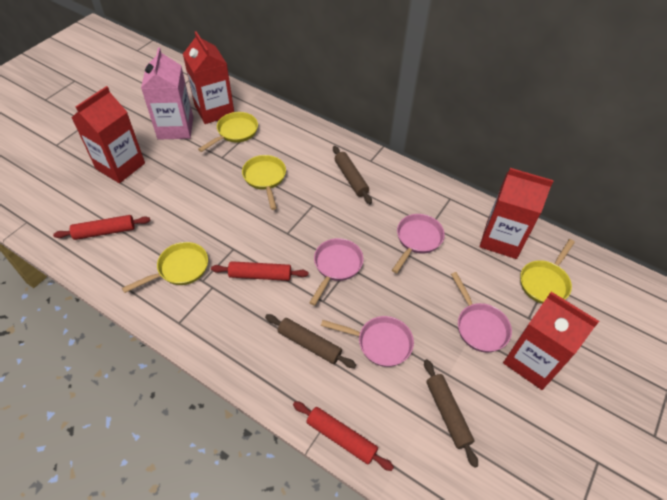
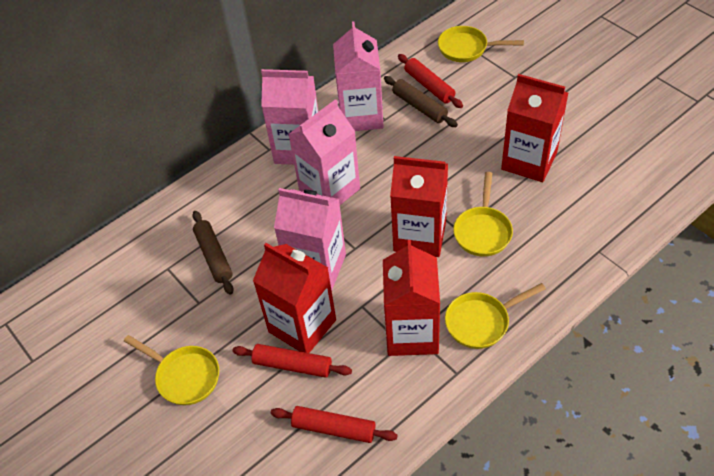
brown rolling pin: 3 -> 2
pink carton: 1 -> 4
pink pan: 4 -> 0

